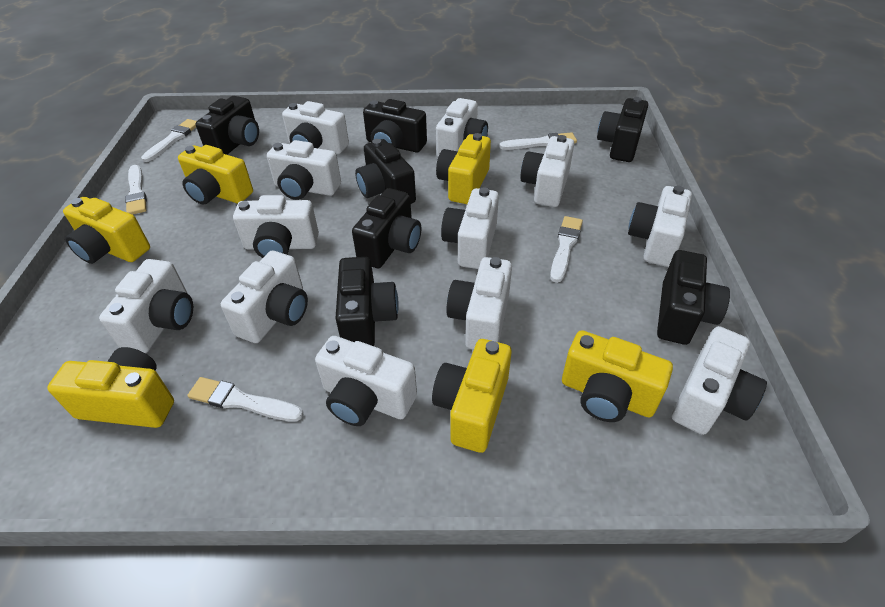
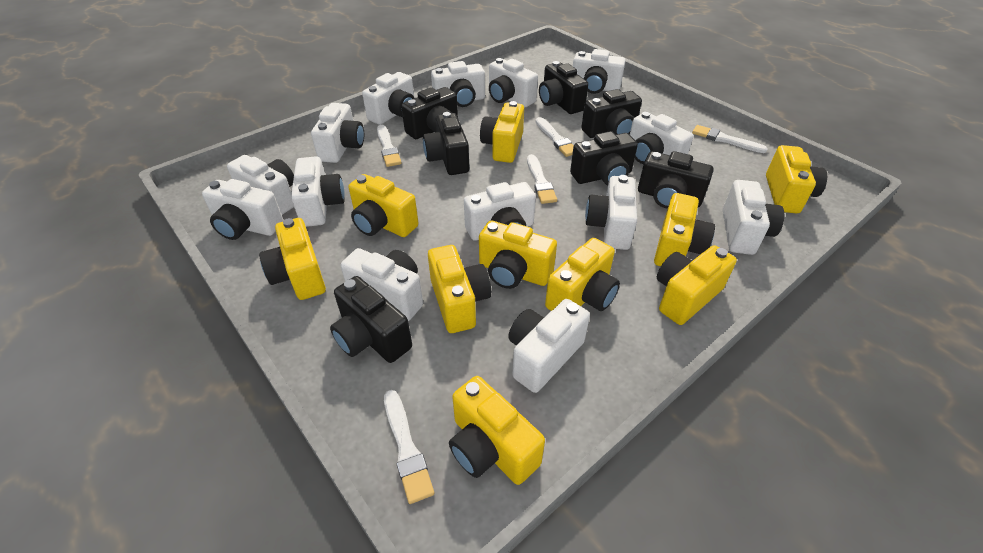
white camera: 12 -> 14
yellow camera: 6 -> 10

